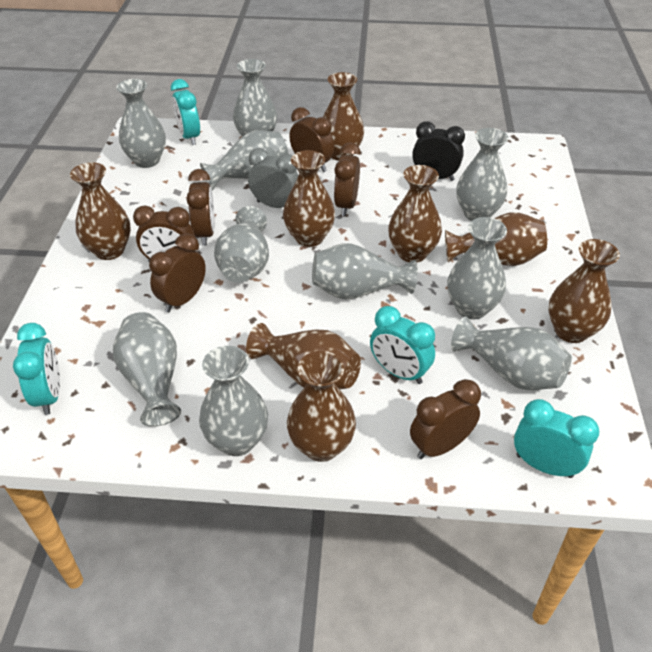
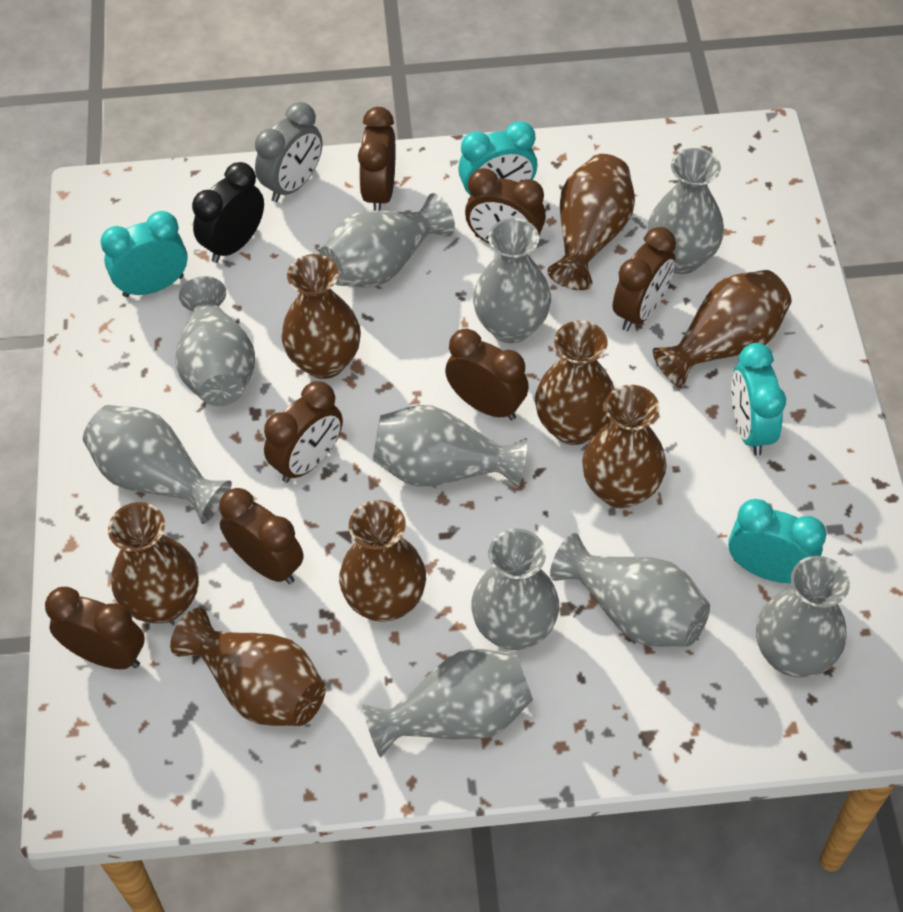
brown clock: 6 -> 7

